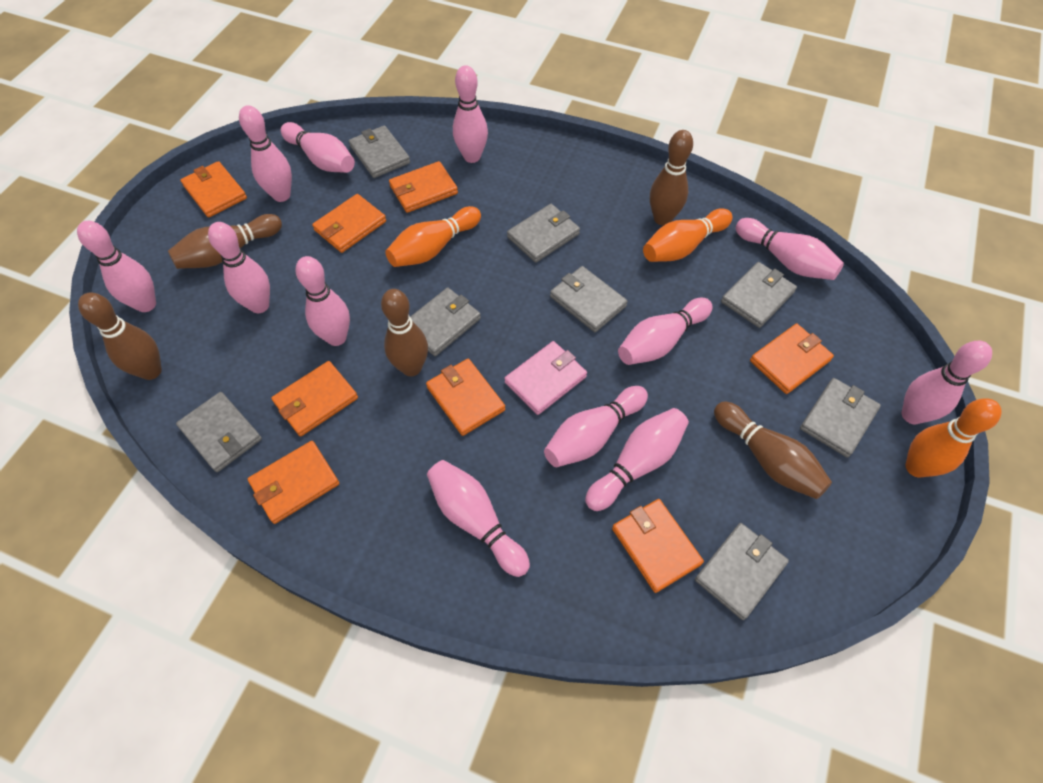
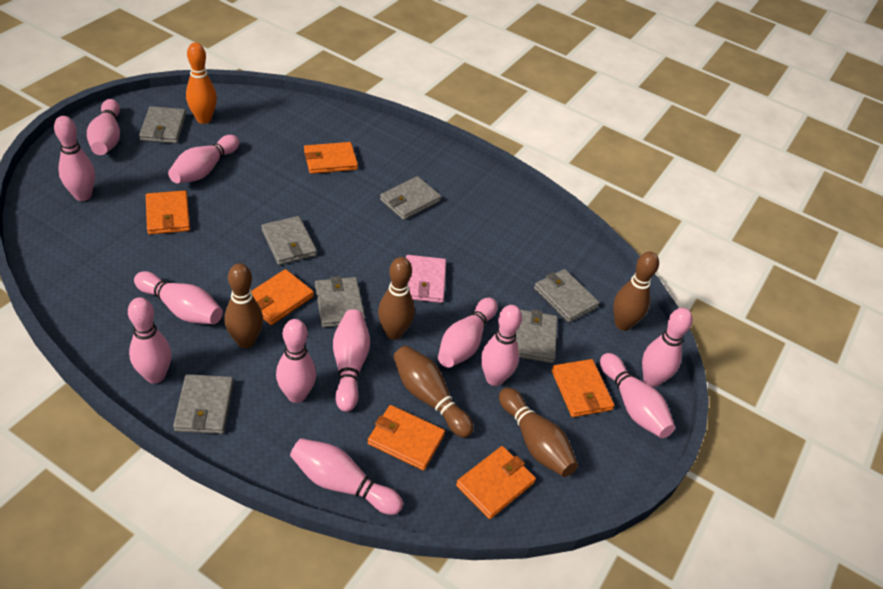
grey wallet: 8 -> 7
orange bowling pin: 3 -> 1
orange wallet: 8 -> 6

